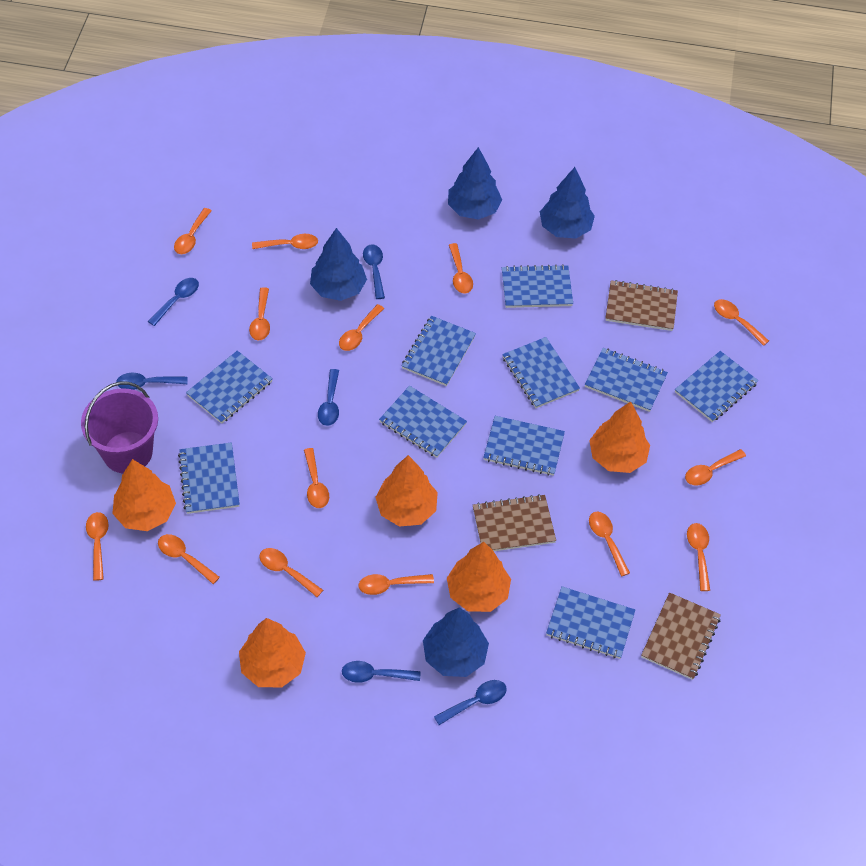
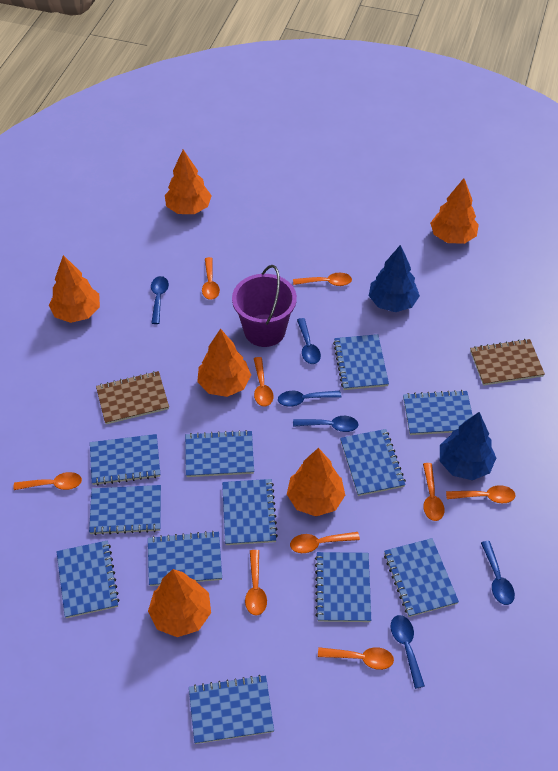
blue notebook: 10 -> 12
blue tree: 4 -> 2
brown notebook: 3 -> 2
orange spoon: 14 -> 9
orange tree: 5 -> 6

